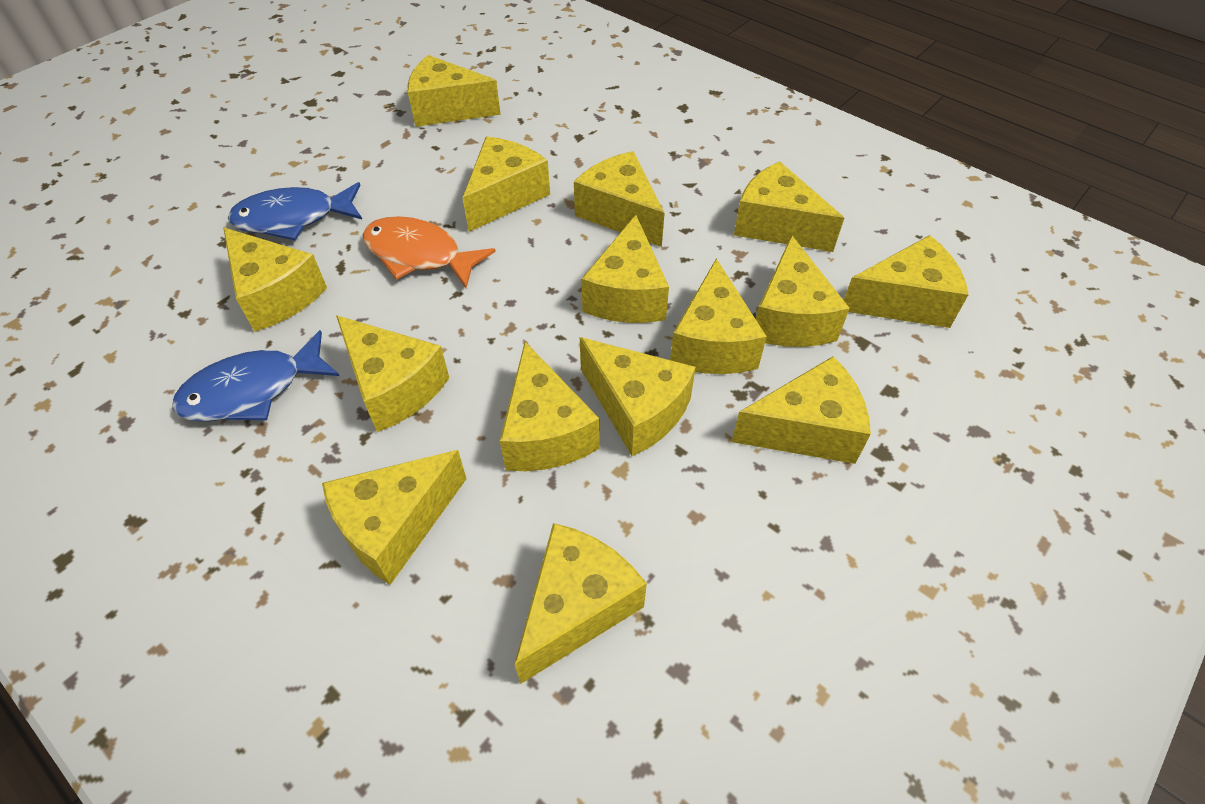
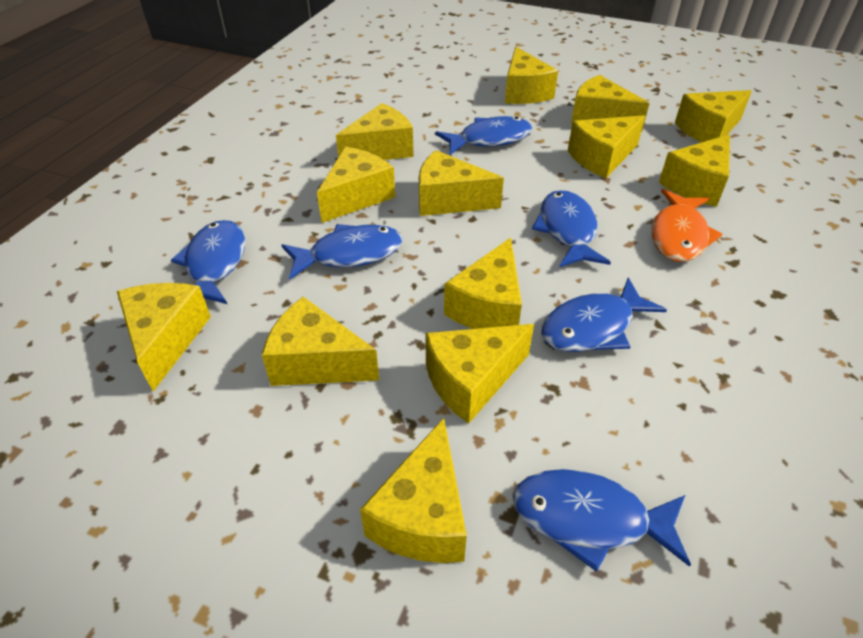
blue fish: 2 -> 6
yellow cheese: 15 -> 13

